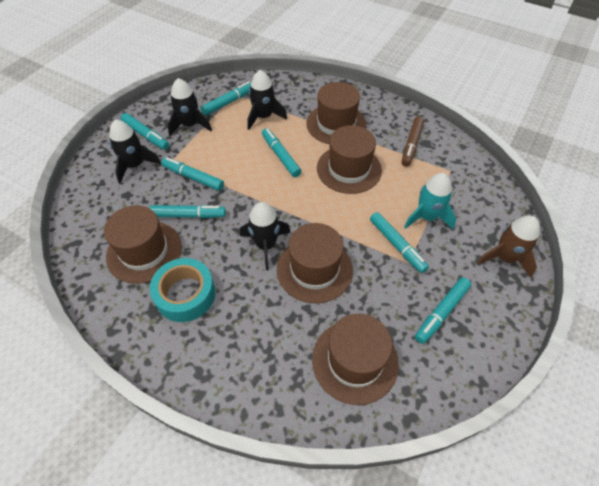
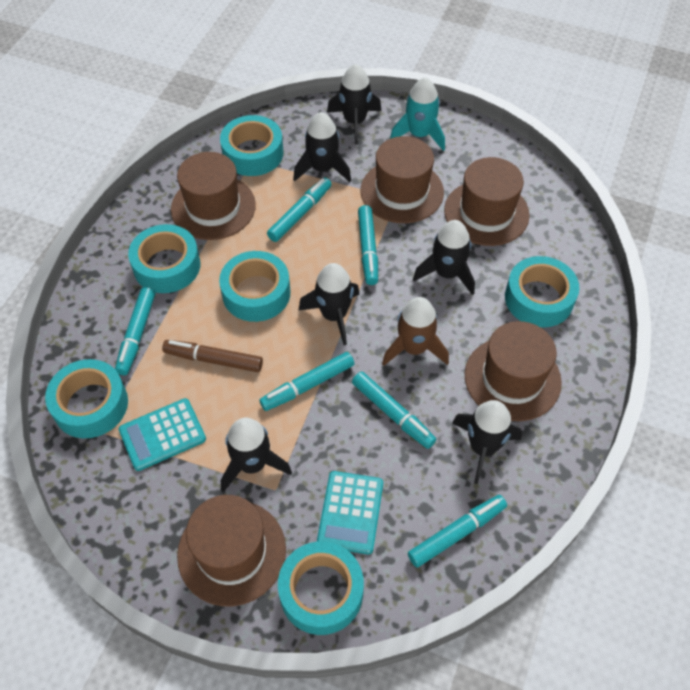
black rocket: 4 -> 6
turquoise calculator: 0 -> 2
turquoise marker: 7 -> 6
turquoise tape: 1 -> 6

